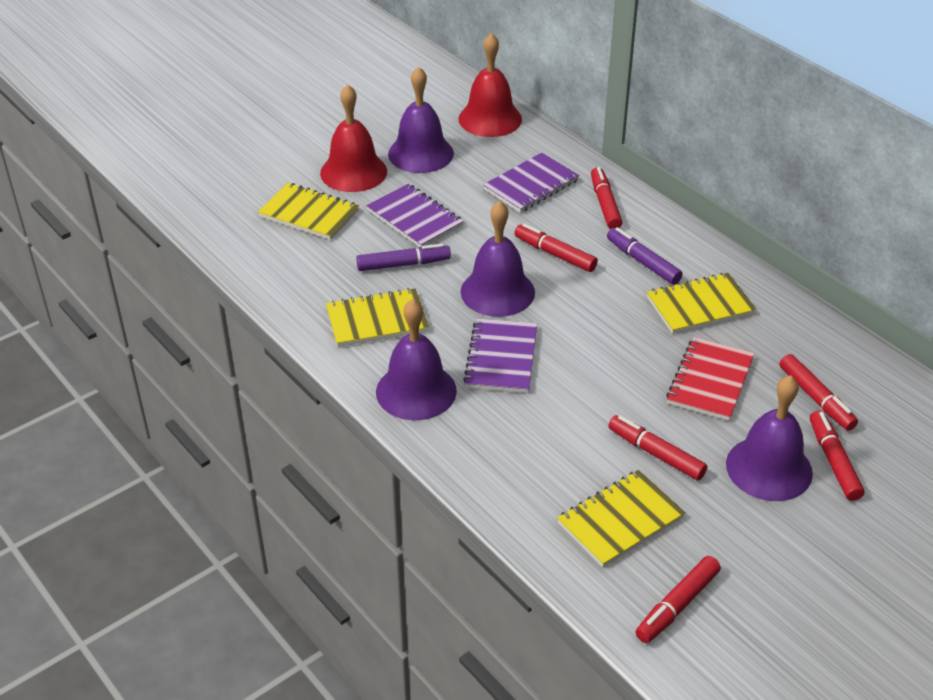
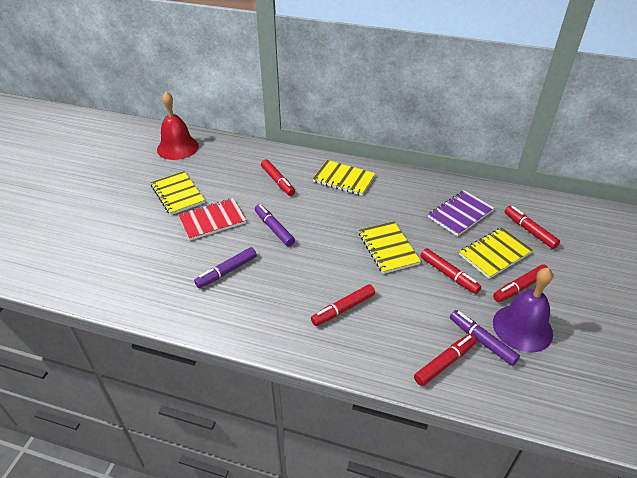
purple bell: 4 -> 1
purple marker: 2 -> 3
purple notebook: 3 -> 1
red bell: 2 -> 1

